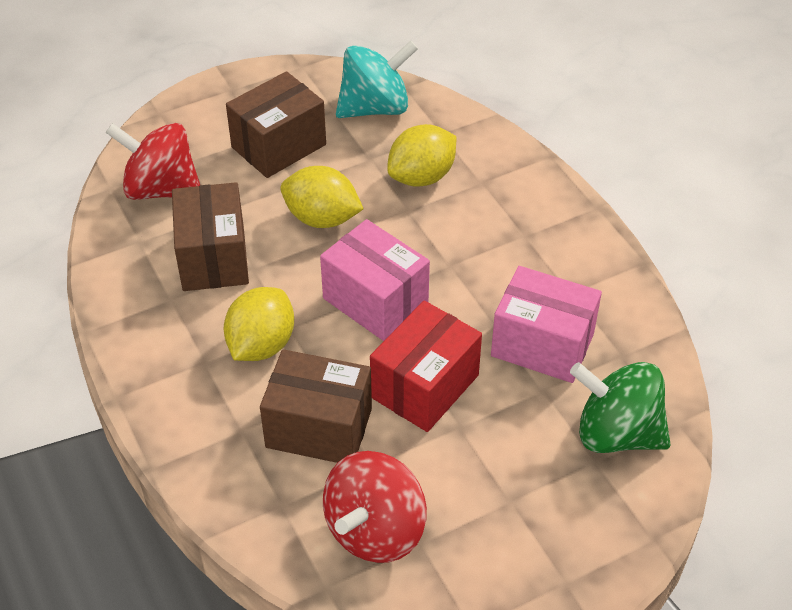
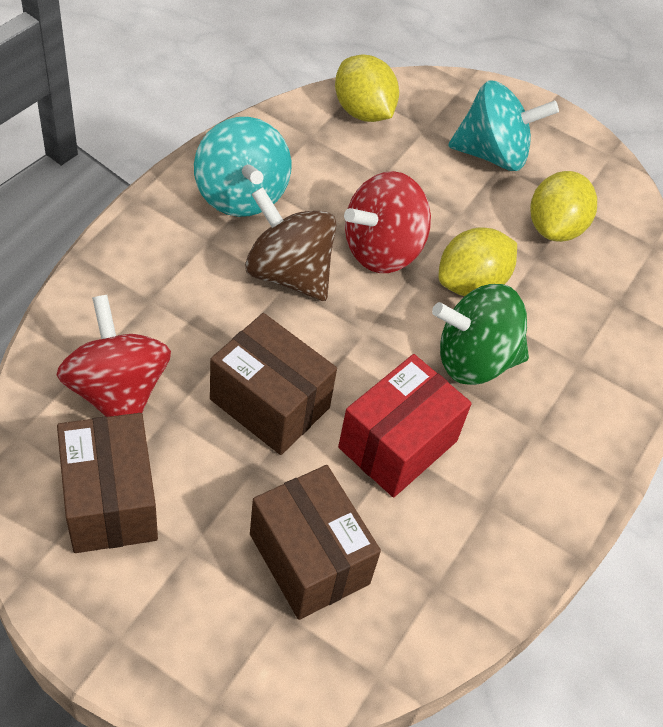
brown spinning top: 0 -> 1
pink box: 2 -> 0
turquoise spinning top: 1 -> 2

